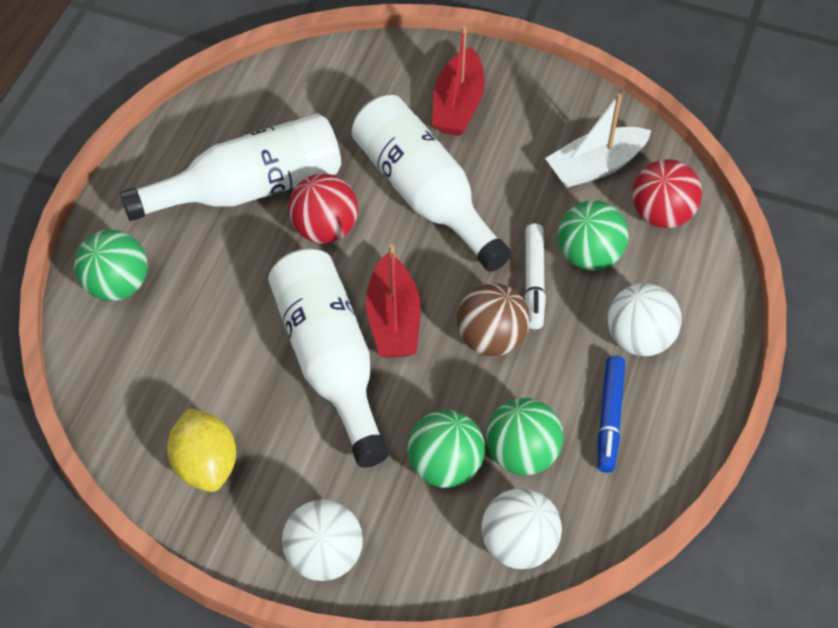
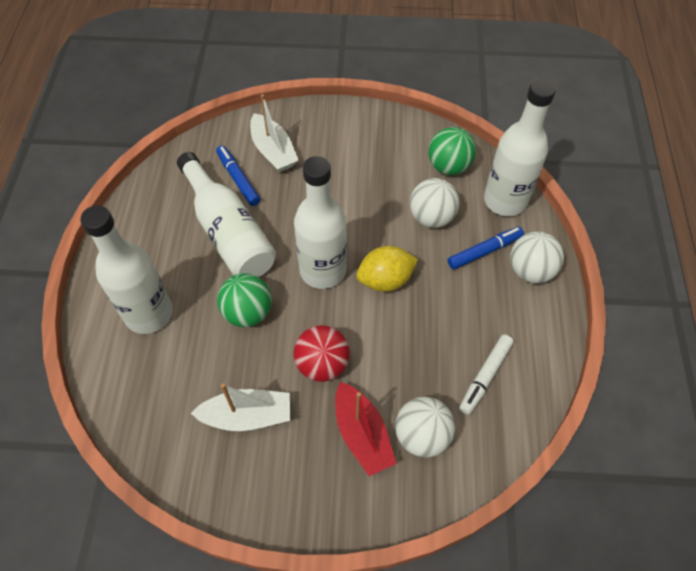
blue marker: 1 -> 2
brown ball: 1 -> 0
green ball: 4 -> 2
red ball: 2 -> 1
red boat: 2 -> 1
white boat: 1 -> 2
white bottle: 3 -> 4

